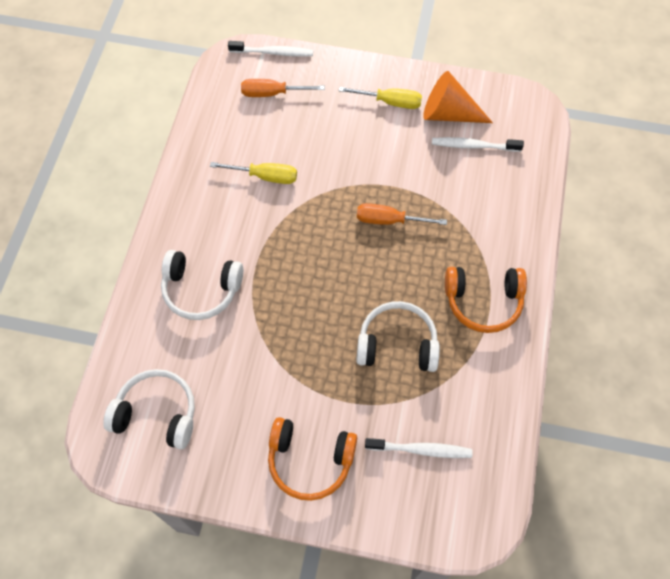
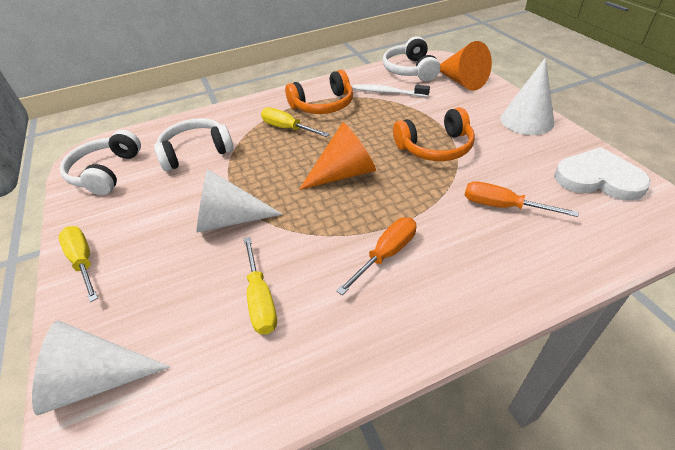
orange cone: 1 -> 2
white cone: 0 -> 3
white heart: 0 -> 1
white toothbrush: 3 -> 1
yellow screwdriver: 2 -> 3

